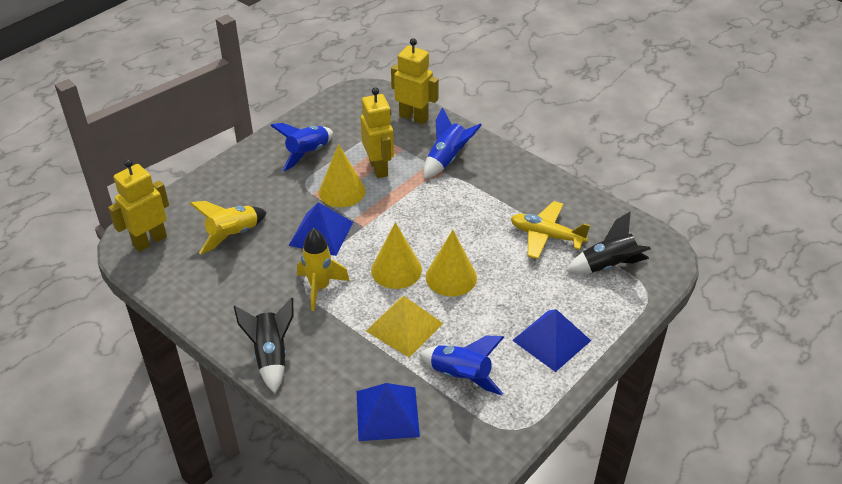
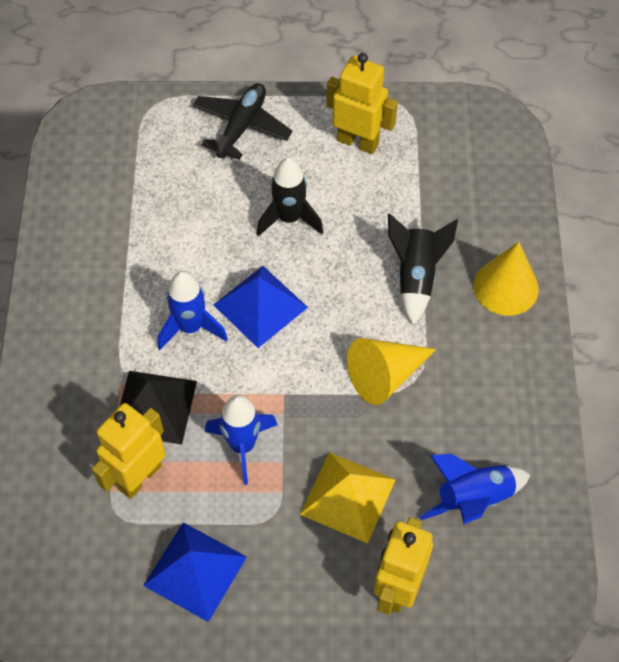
black plane: 0 -> 1
black pyramid: 0 -> 1
blue pyramid: 3 -> 2
yellow cone: 3 -> 2
yellow plane: 1 -> 0
yellow rocket: 2 -> 0

